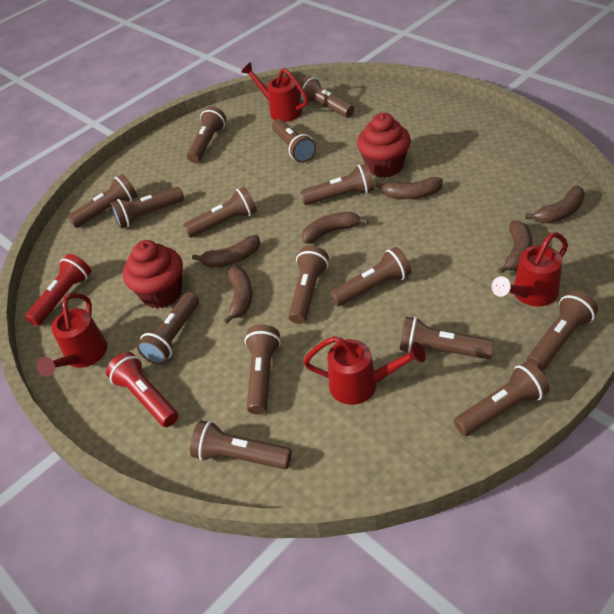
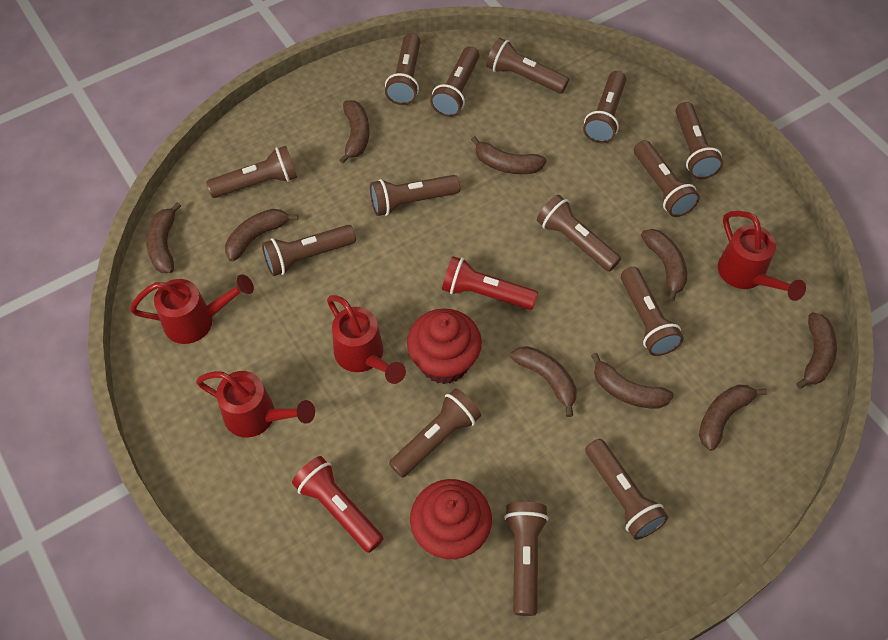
brown banana: 6 -> 9
brown flashlight: 15 -> 14

